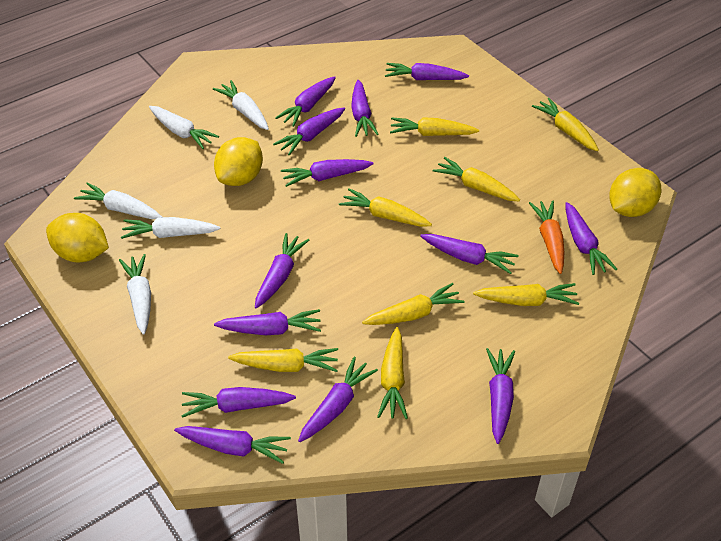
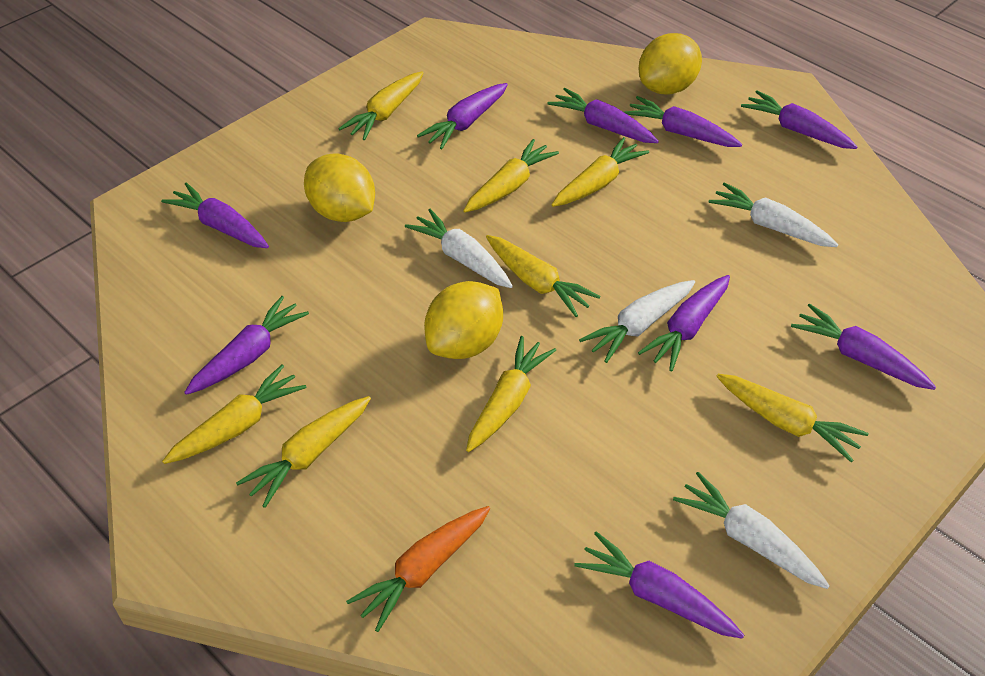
purple carrot: 13 -> 9
white carrot: 5 -> 4

